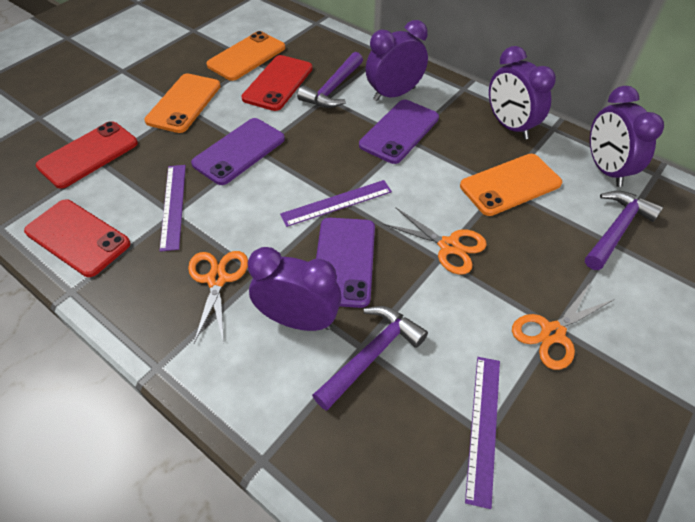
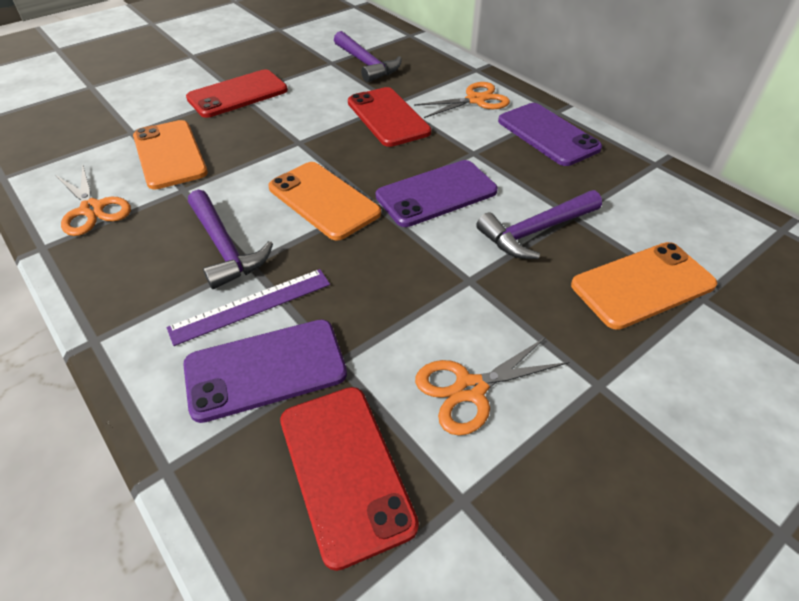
purple clock: 4 -> 0
purple ruler: 3 -> 1

